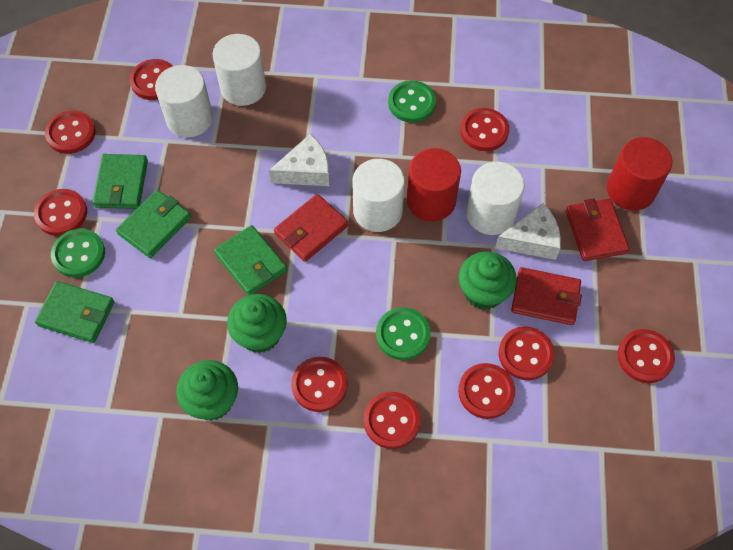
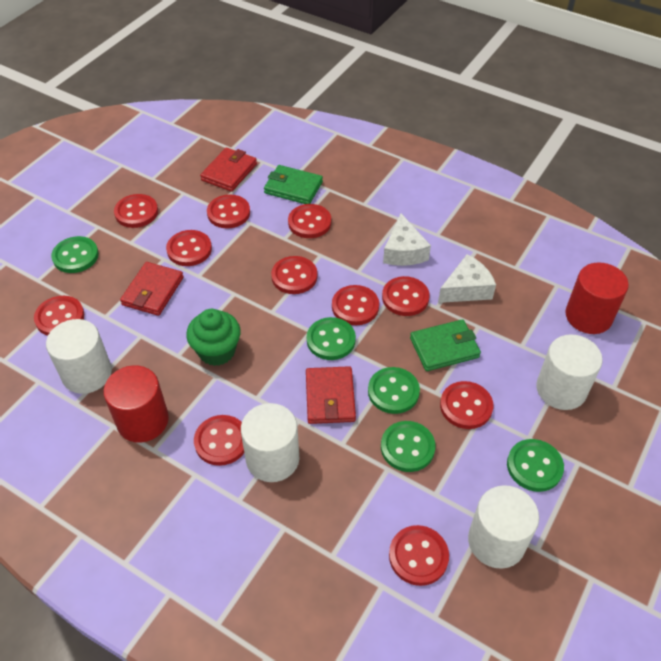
green button: 3 -> 5
green cupcake: 3 -> 1
green wallet: 4 -> 2
red button: 9 -> 11

